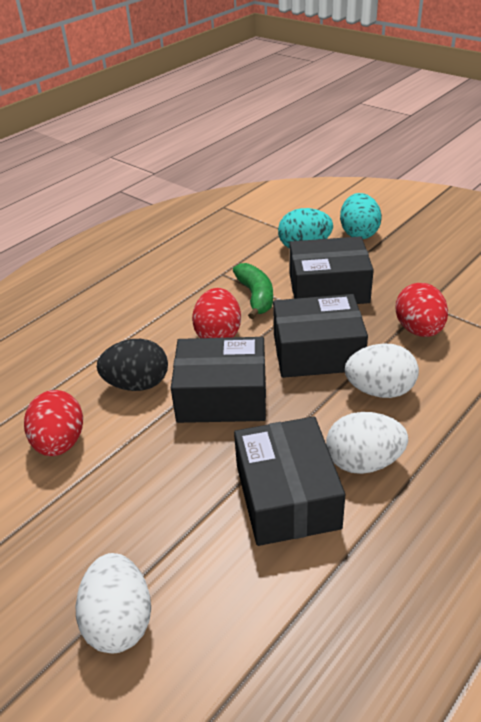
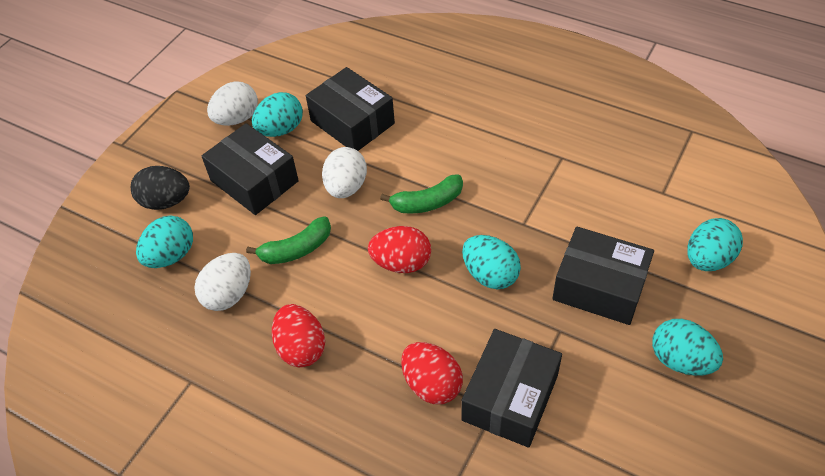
green banana: 1 -> 2
turquoise egg: 2 -> 5

